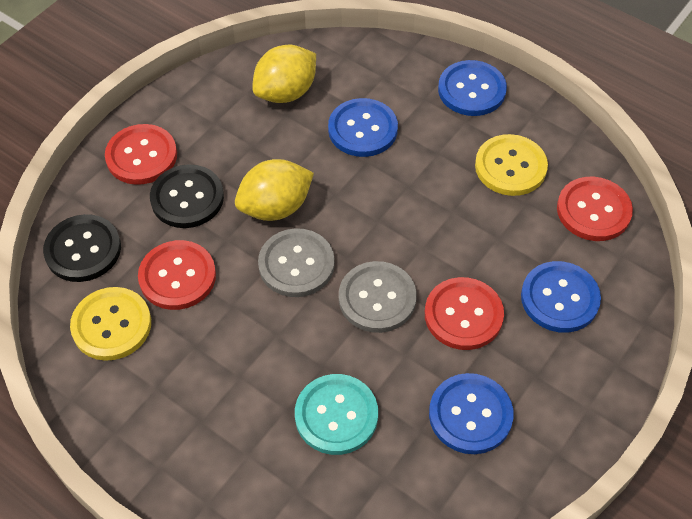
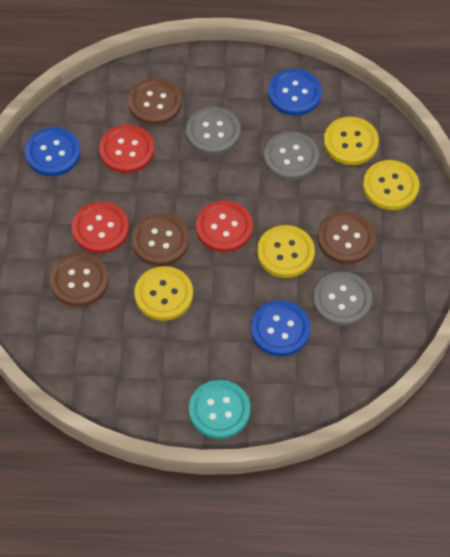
black button: 2 -> 0
blue button: 4 -> 3
brown button: 0 -> 4
grey button: 2 -> 3
red button: 4 -> 3
yellow button: 2 -> 4
yellow lemon: 2 -> 0

